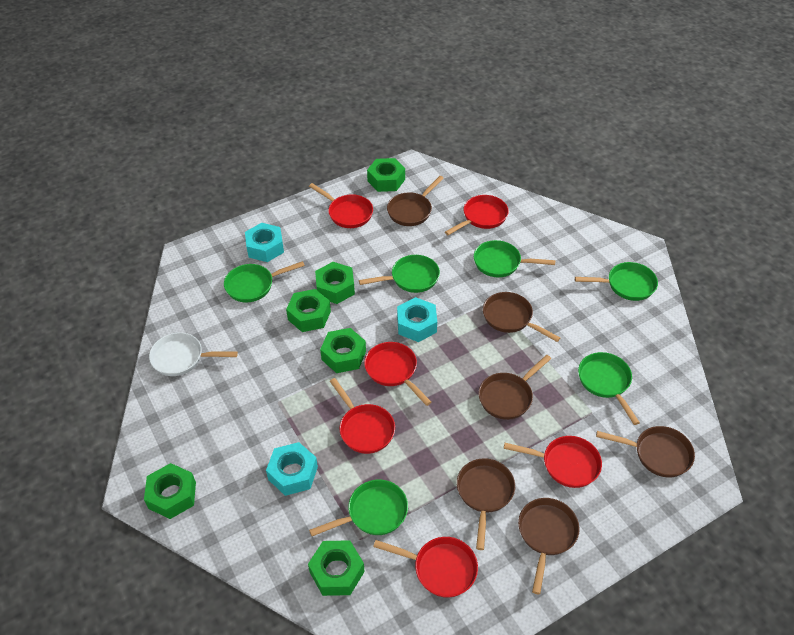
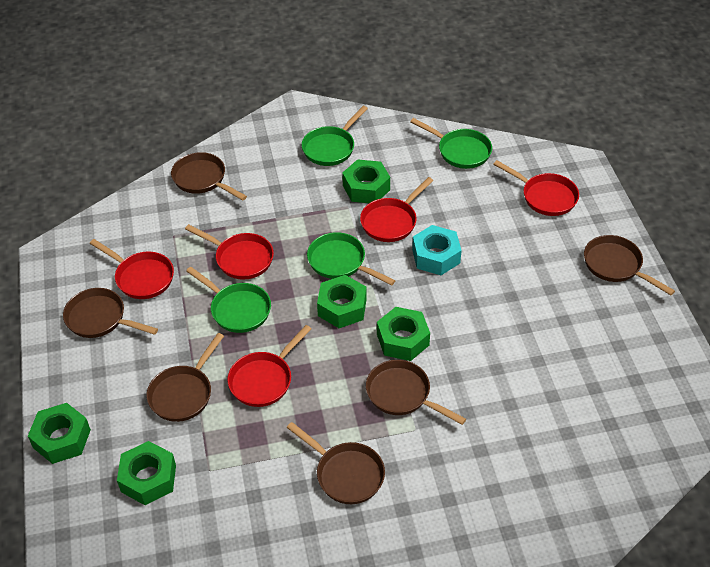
green nut: 6 -> 5
green pan: 6 -> 4
red pan: 6 -> 5
turquoise nut: 3 -> 1
white pan: 1 -> 0

